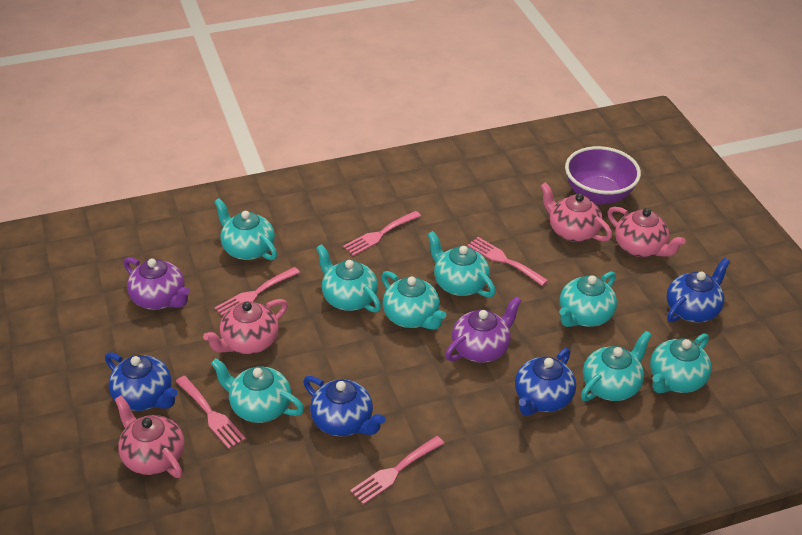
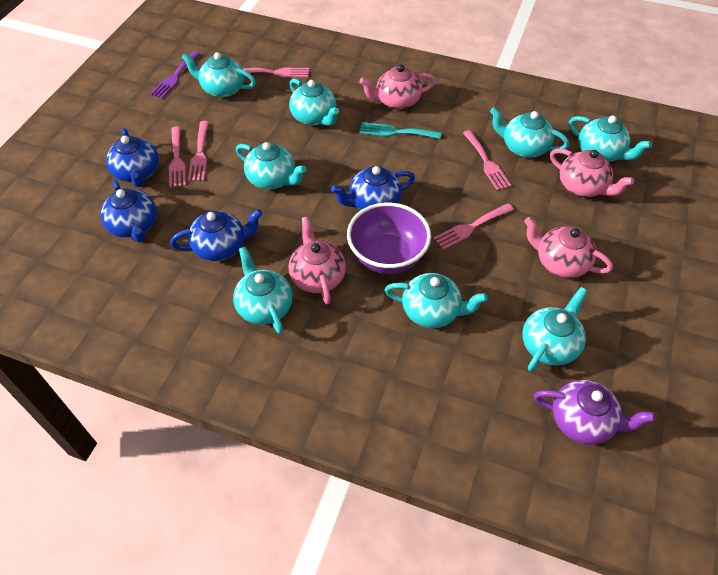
purple fork: 0 -> 1
purple teapot: 2 -> 1
turquoise fork: 0 -> 1

